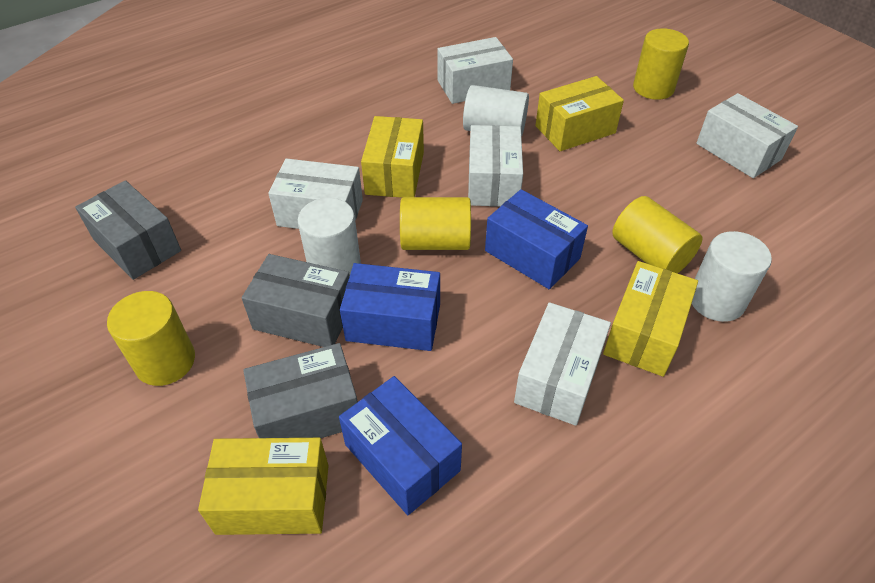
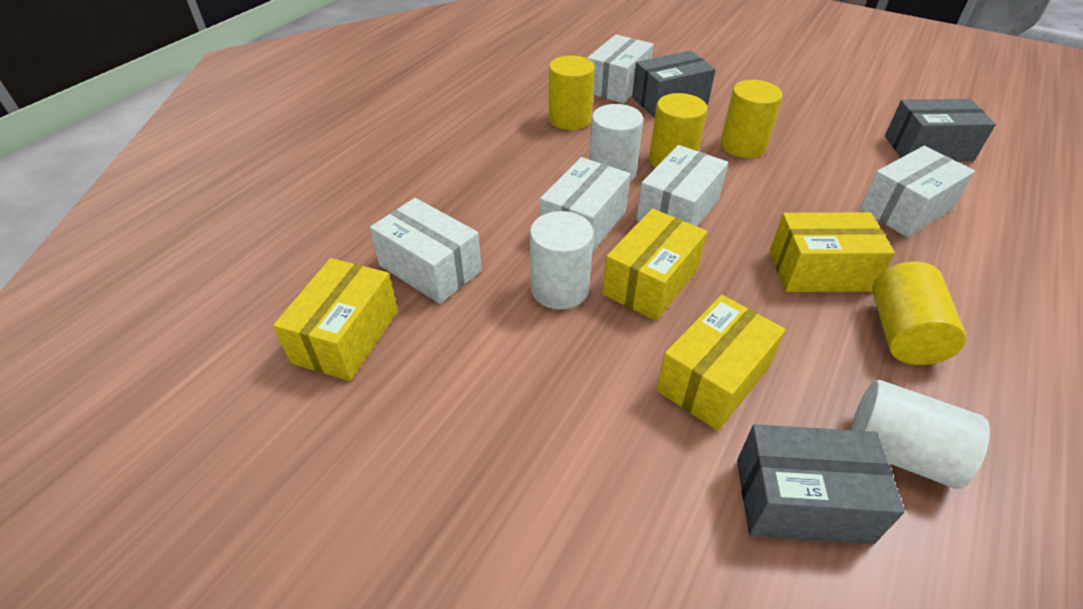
blue box: 3 -> 0

